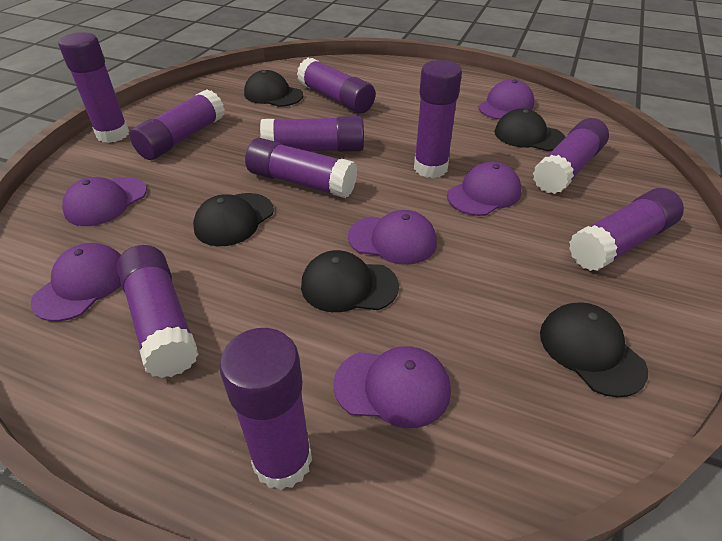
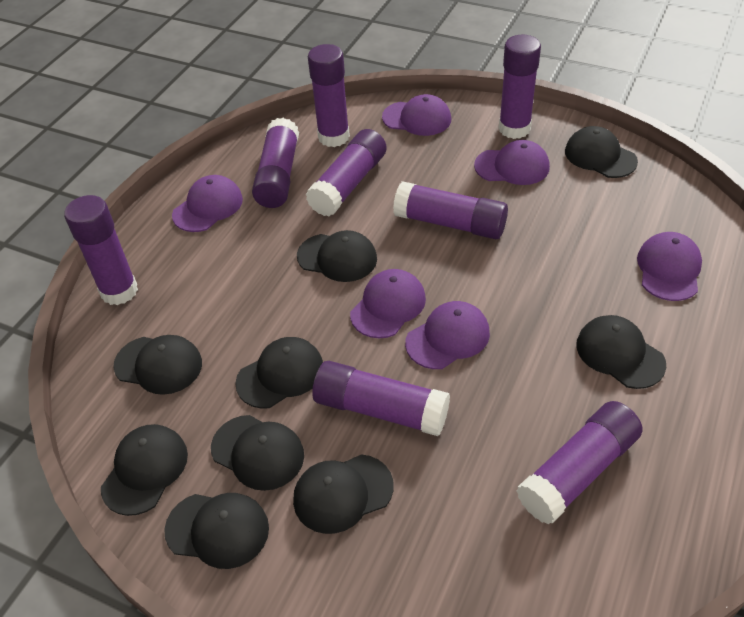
black cap: 5 -> 9
purple glue stick: 10 -> 8

